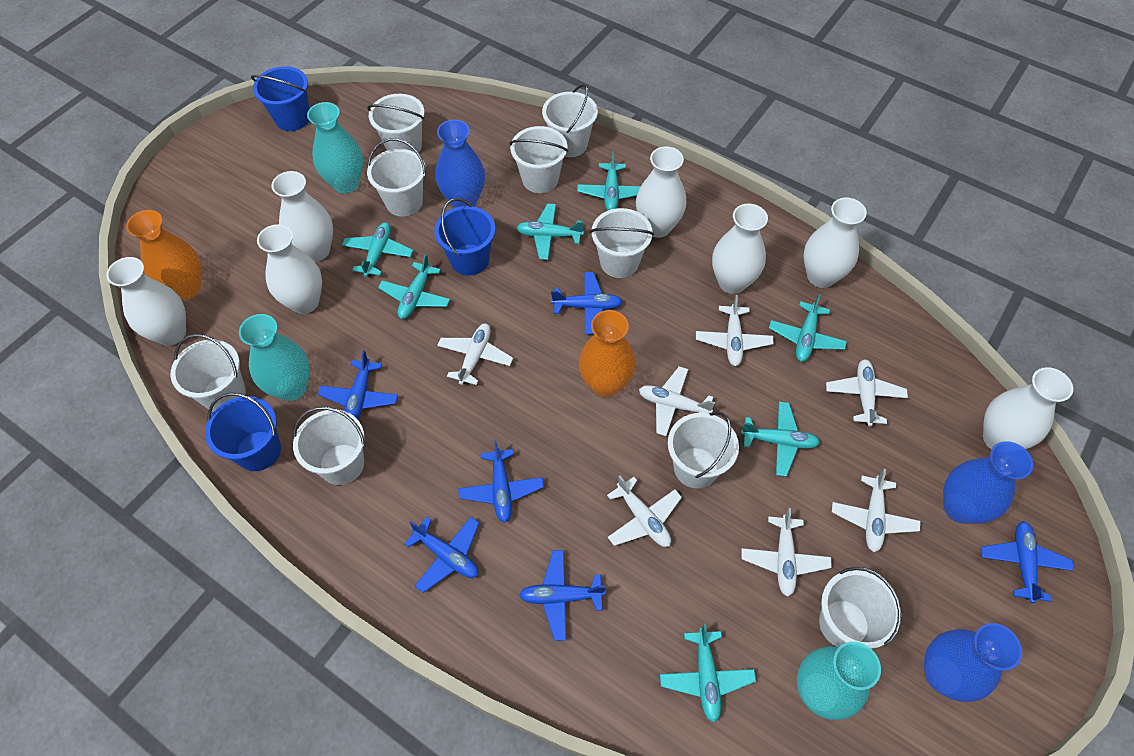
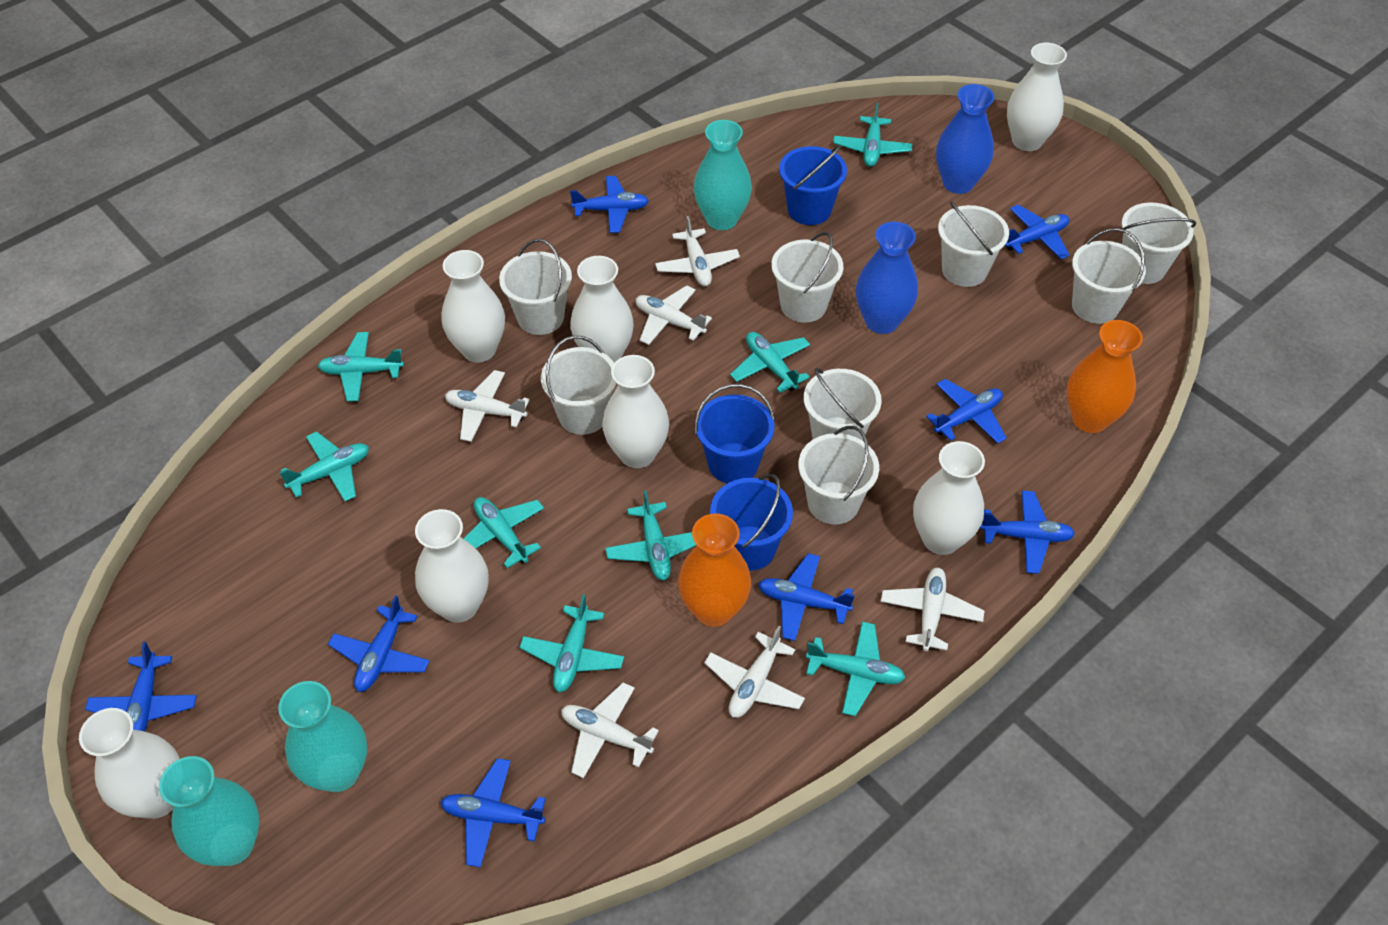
blue plane: 6 -> 8
blue vase: 3 -> 2
turquoise plane: 7 -> 8
white bucket: 9 -> 8
white plane: 7 -> 6

